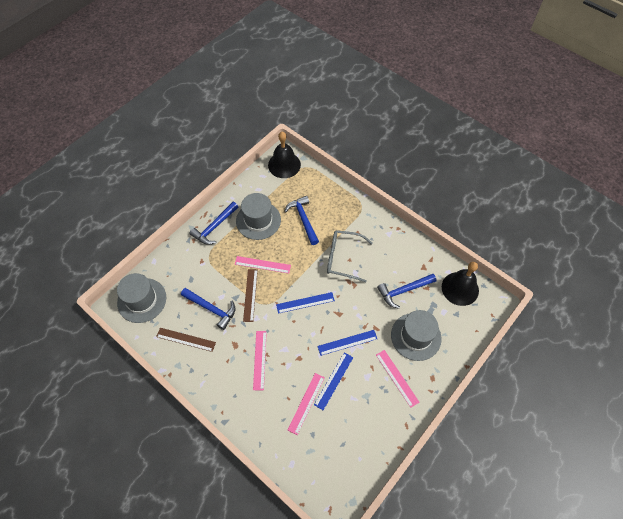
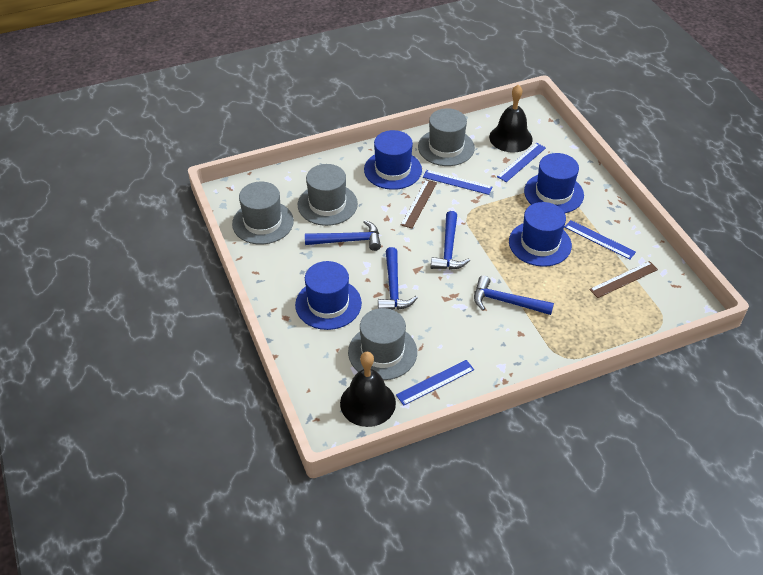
blue hat: 0 -> 4
blue ruler: 3 -> 4
grey glasses: 1 -> 0
grey hat: 3 -> 4
pink ruler: 4 -> 0

